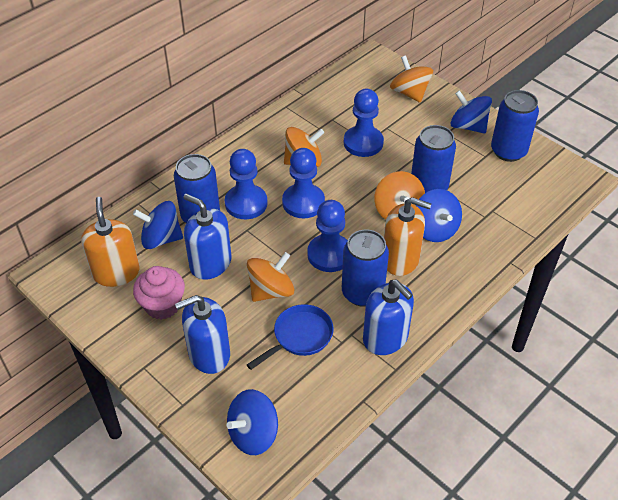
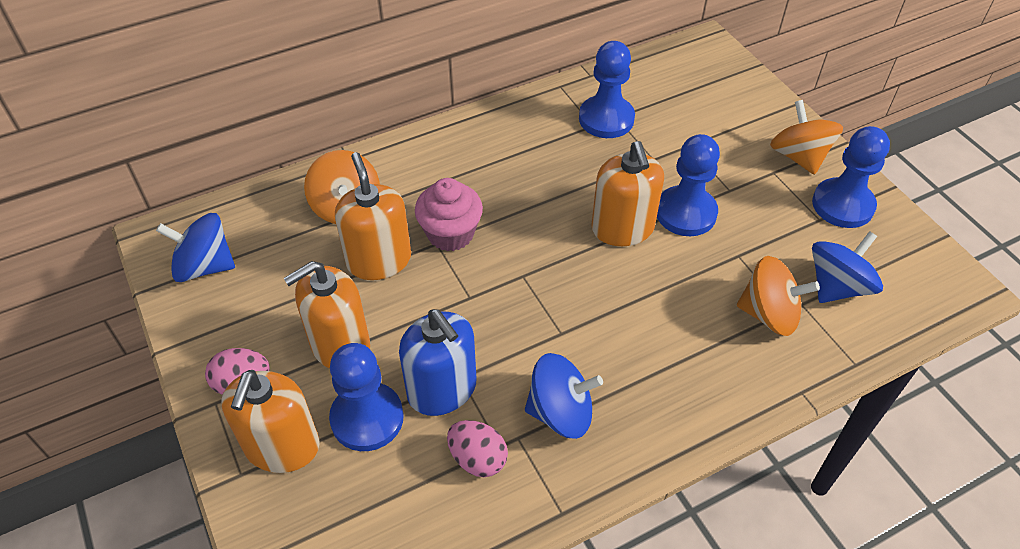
blue can: 4 -> 0
blue pan: 1 -> 0
blue soap dispenser: 3 -> 1
blue spinning top: 4 -> 3
orange soap dispenser: 2 -> 4
orange spinning top: 4 -> 3
pink egg: 0 -> 2

